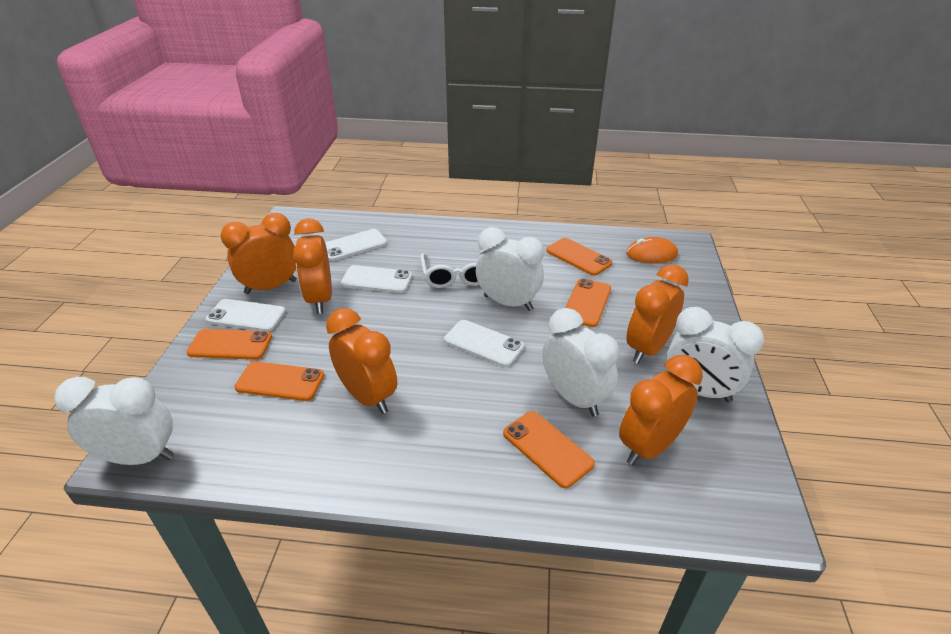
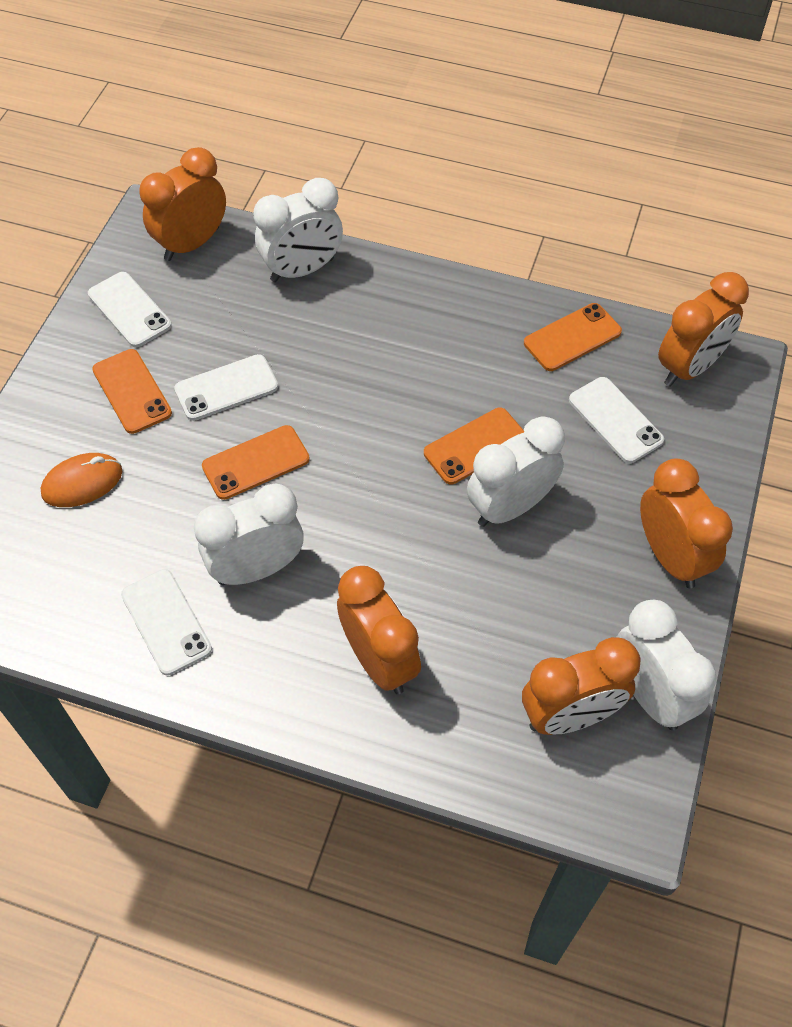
orange phone: 5 -> 4
white glasses: 1 -> 0

